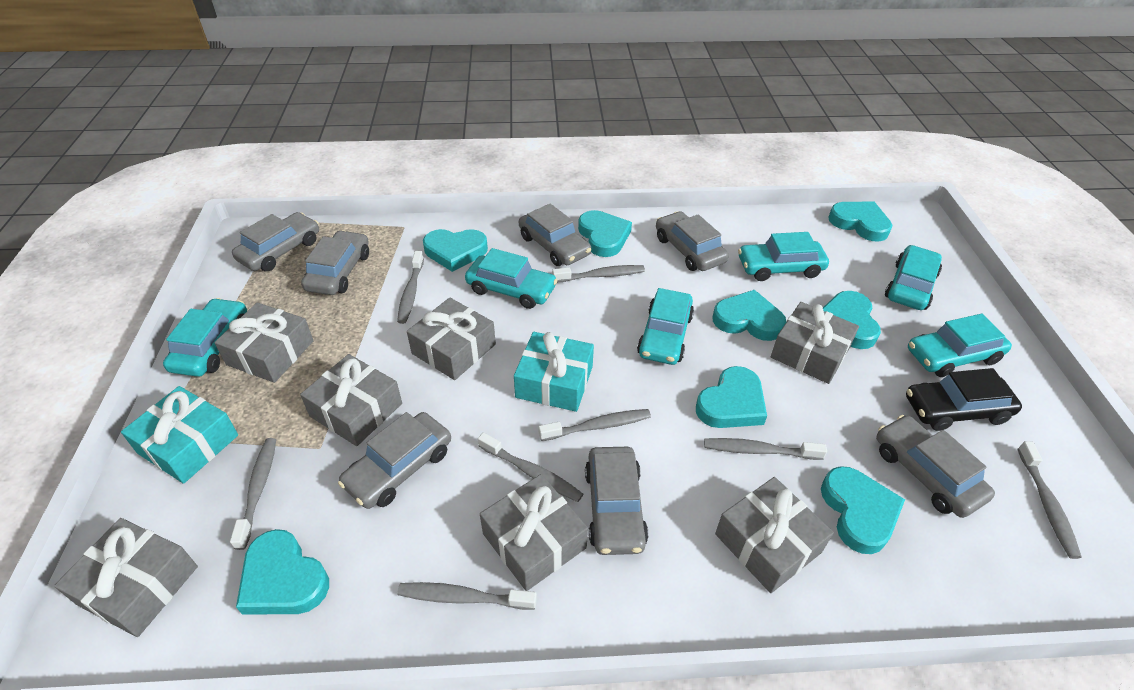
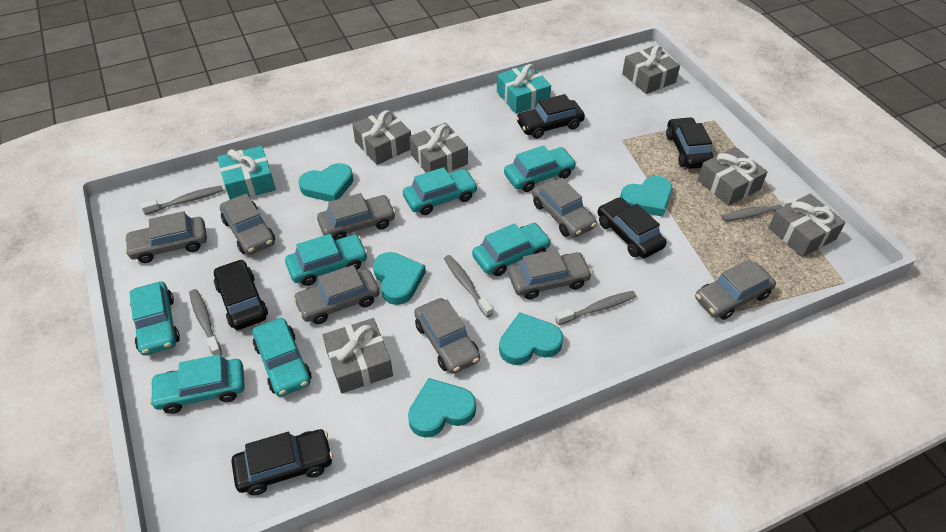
black car: 1 -> 5
grey car: 7 -> 8
grey gift: 7 -> 6
grey toothbrush: 8 -> 5
turquoise car: 6 -> 7
turquoise heart: 8 -> 5

